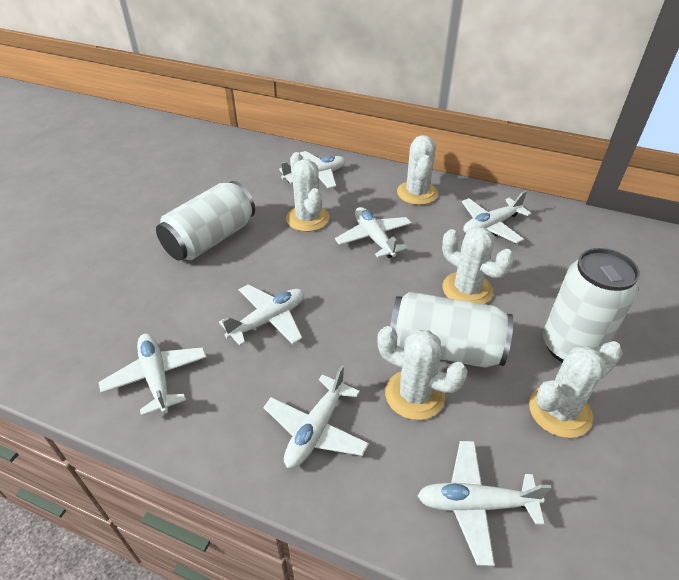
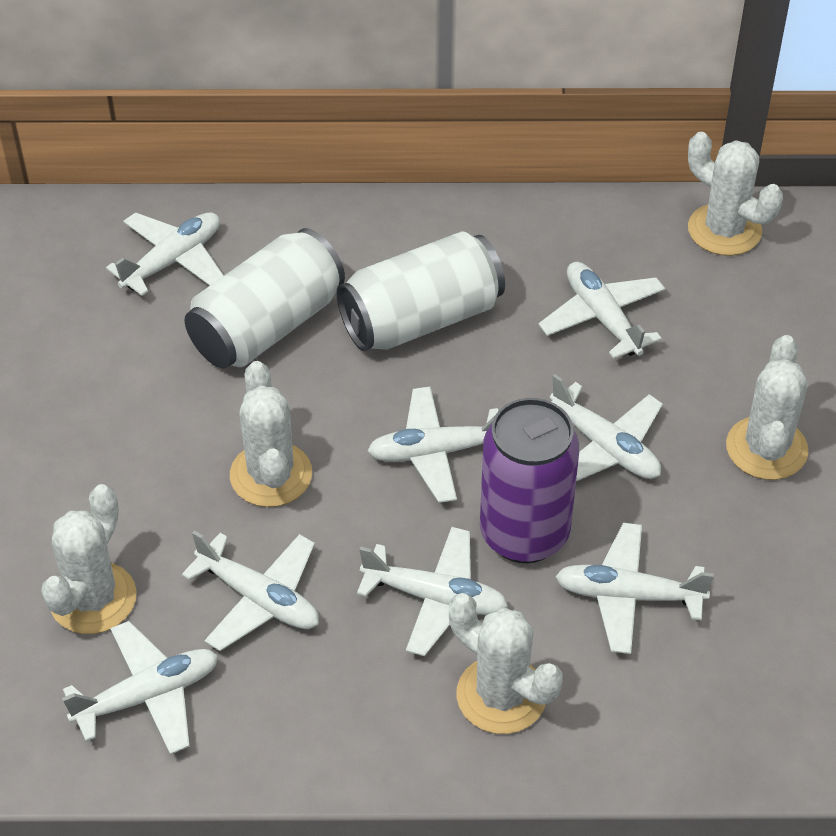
purple can: 0 -> 1
white can: 3 -> 2
white plane: 7 -> 8

